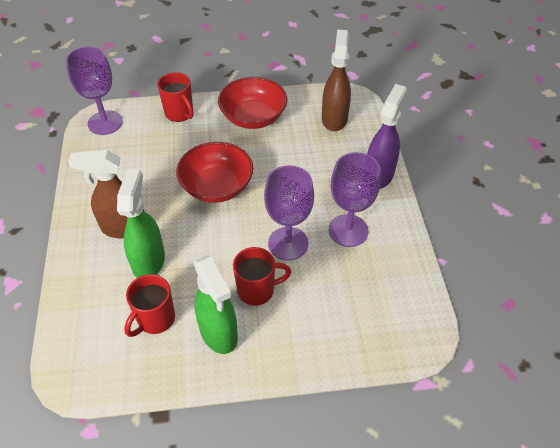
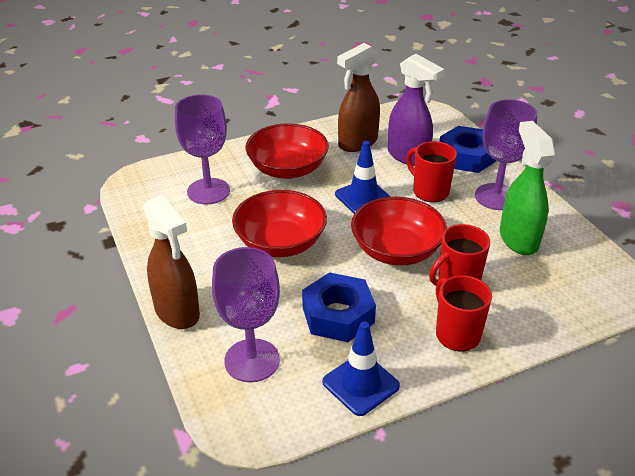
blue nut: 0 -> 2
blue traffic cone: 0 -> 2
green spray bottle: 2 -> 1
red bowl: 2 -> 3

